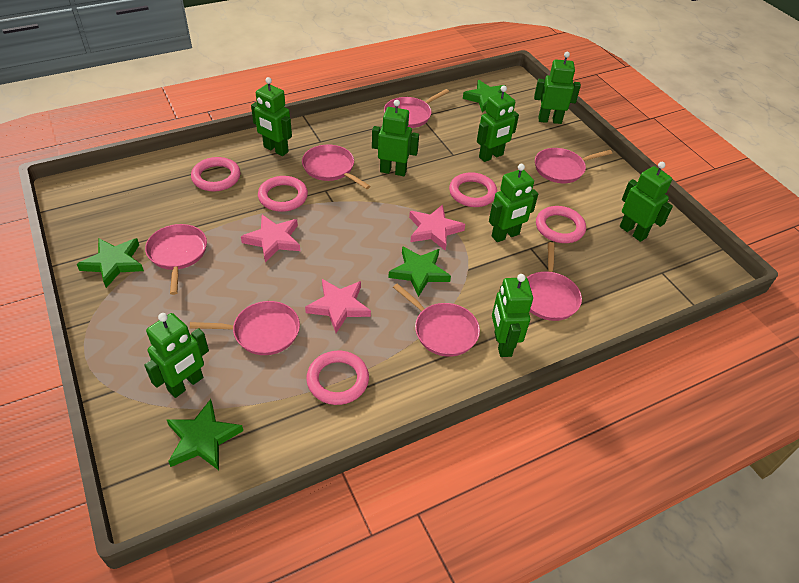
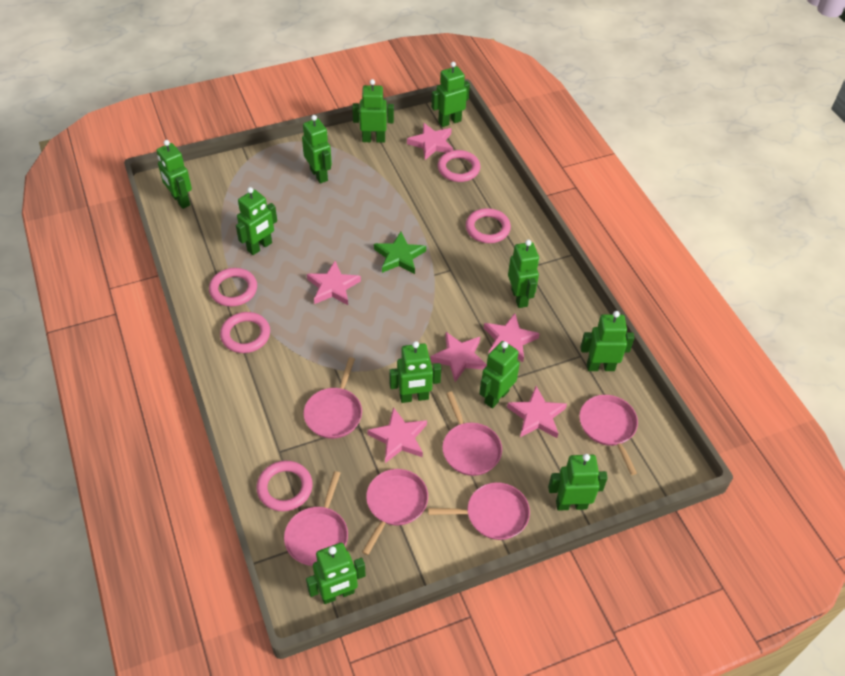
green robot: 8 -> 11
green star: 4 -> 1
pink pan: 7 -> 6
pink star: 3 -> 6

